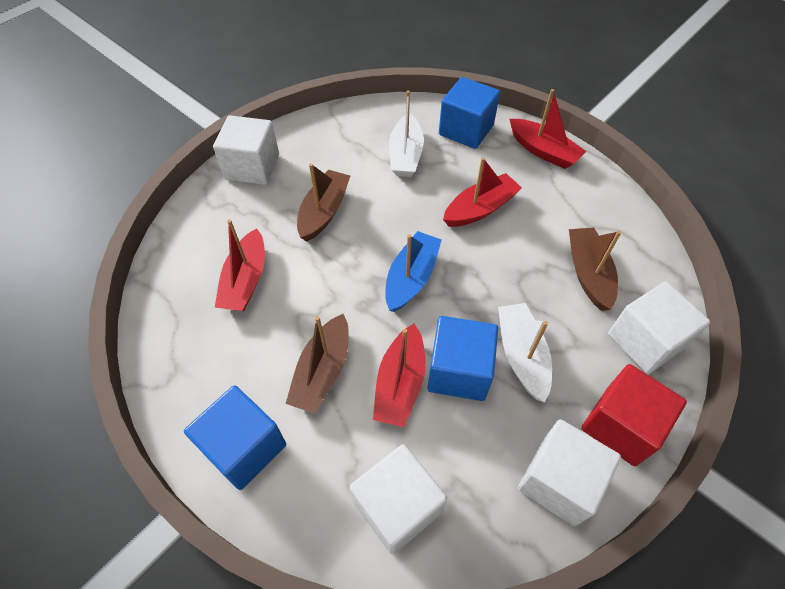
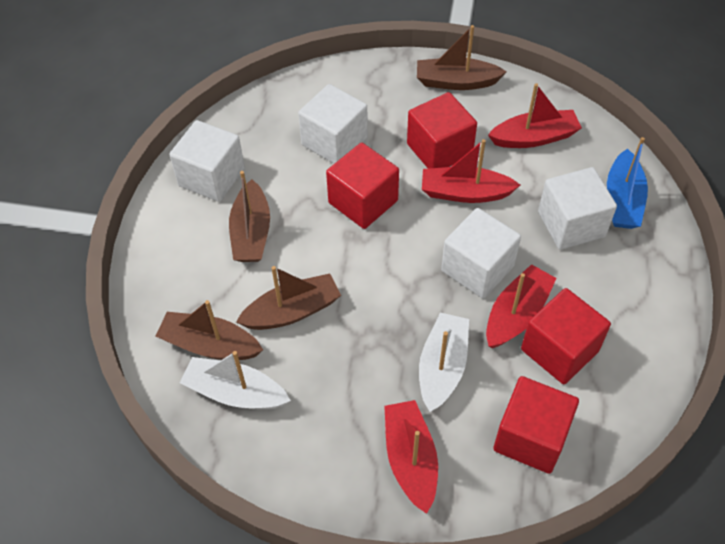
blue cube: 3 -> 0
brown boat: 3 -> 4
red cube: 1 -> 4

